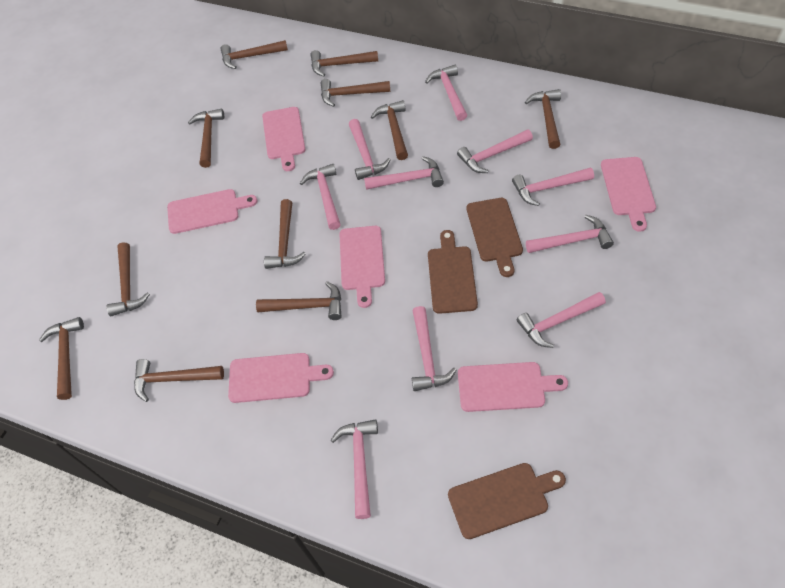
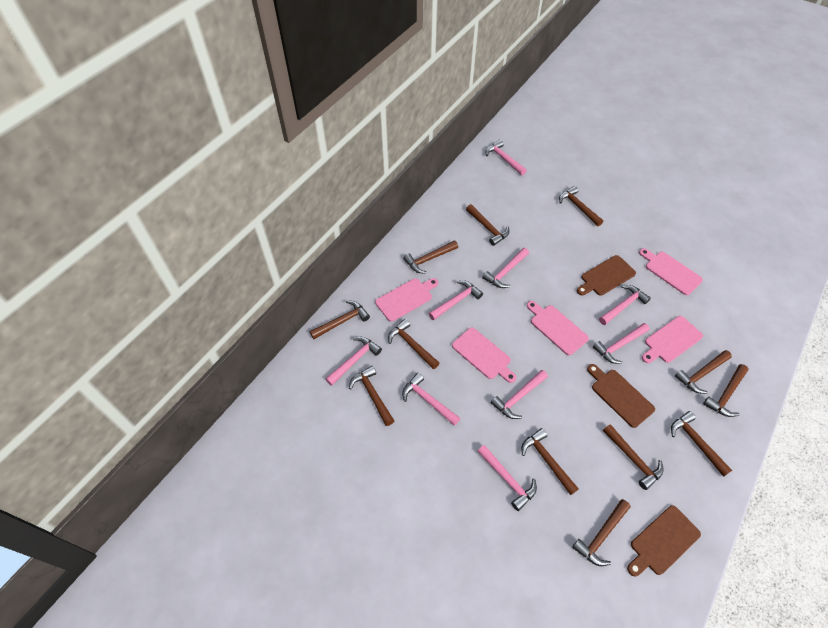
brown hammer: 11 -> 12
pink cutting board: 6 -> 5
pink hammer: 10 -> 9

